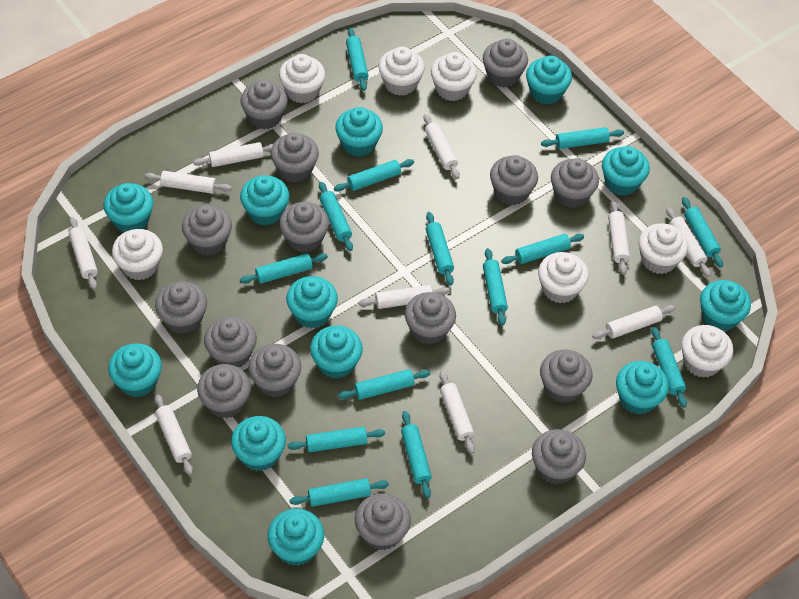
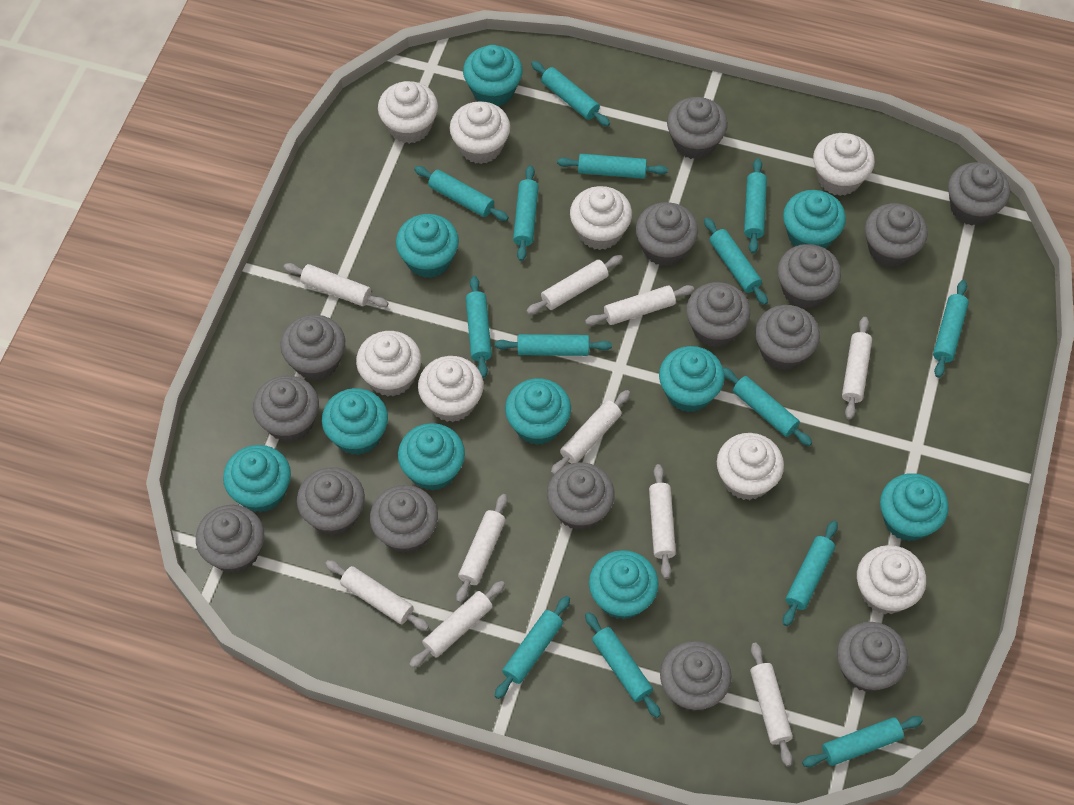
turquoise cupcake: 12 -> 10
white cupcake: 7 -> 8

